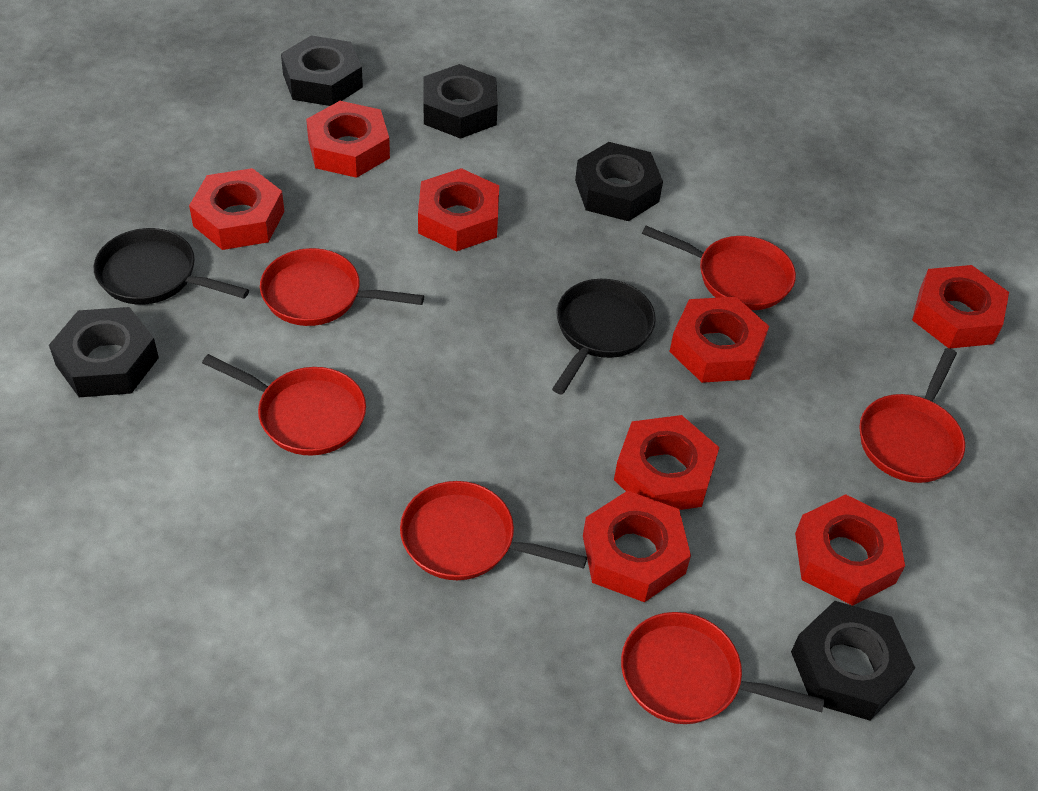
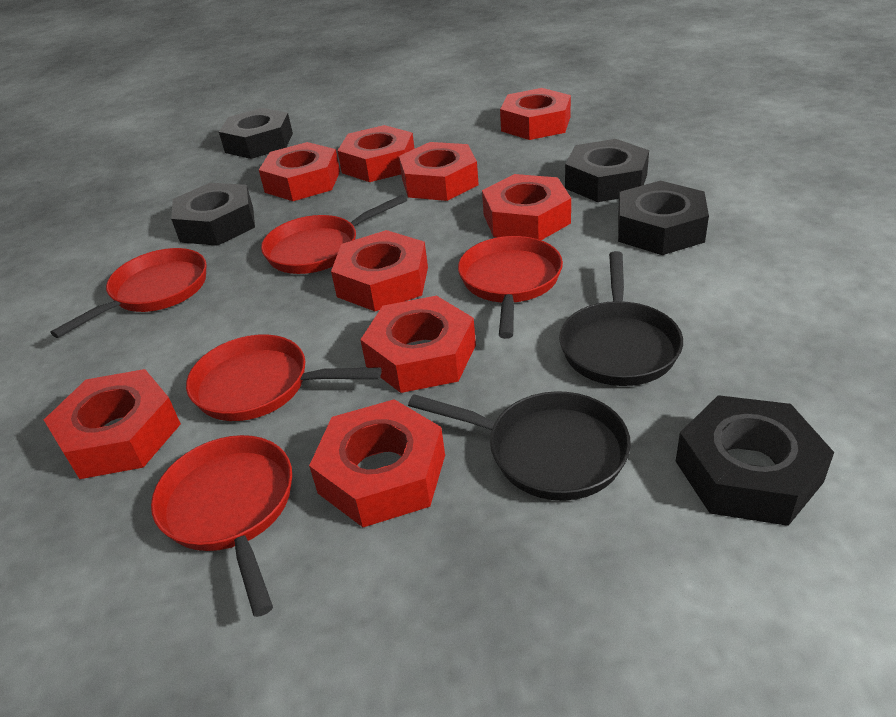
red nut: 8 -> 9
red pan: 6 -> 5

